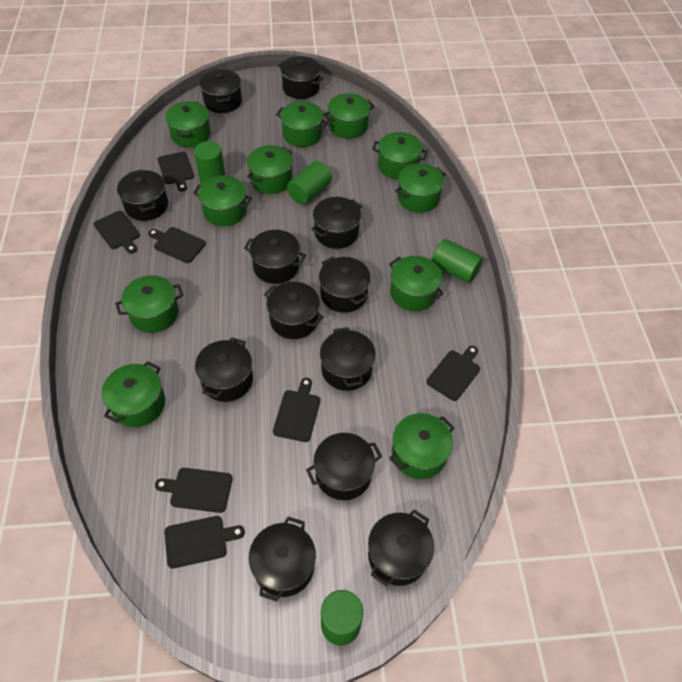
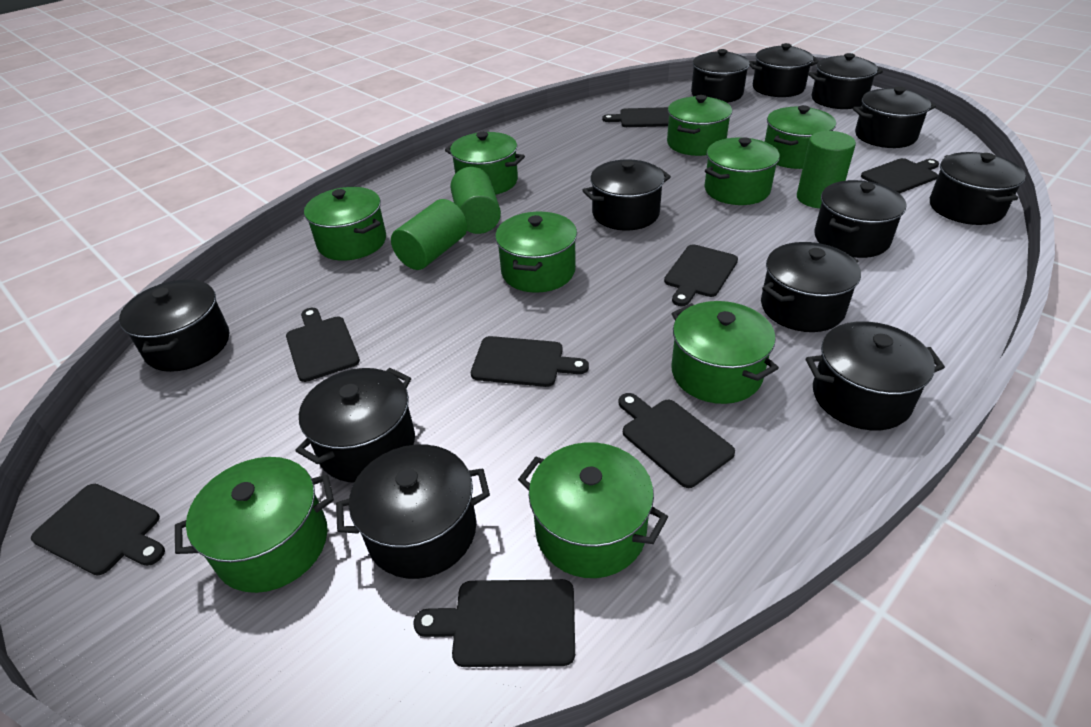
black cutting board: 7 -> 8
green cylinder: 4 -> 3
green pot: 11 -> 9

